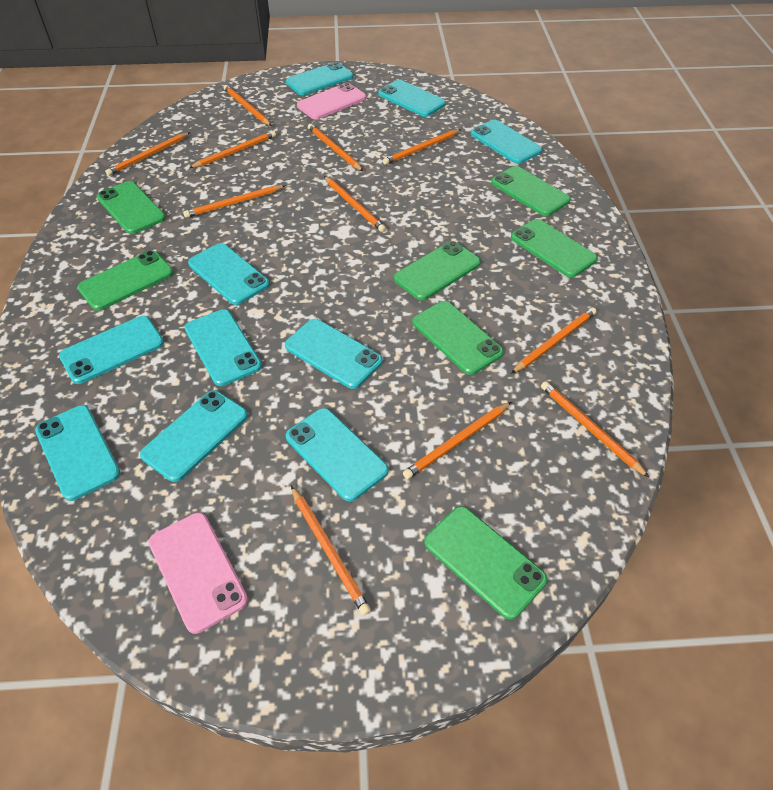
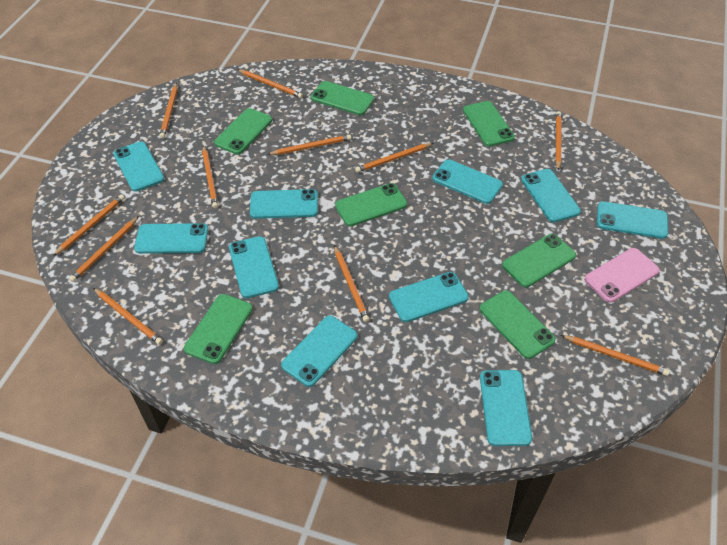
pink phone: 2 -> 1

